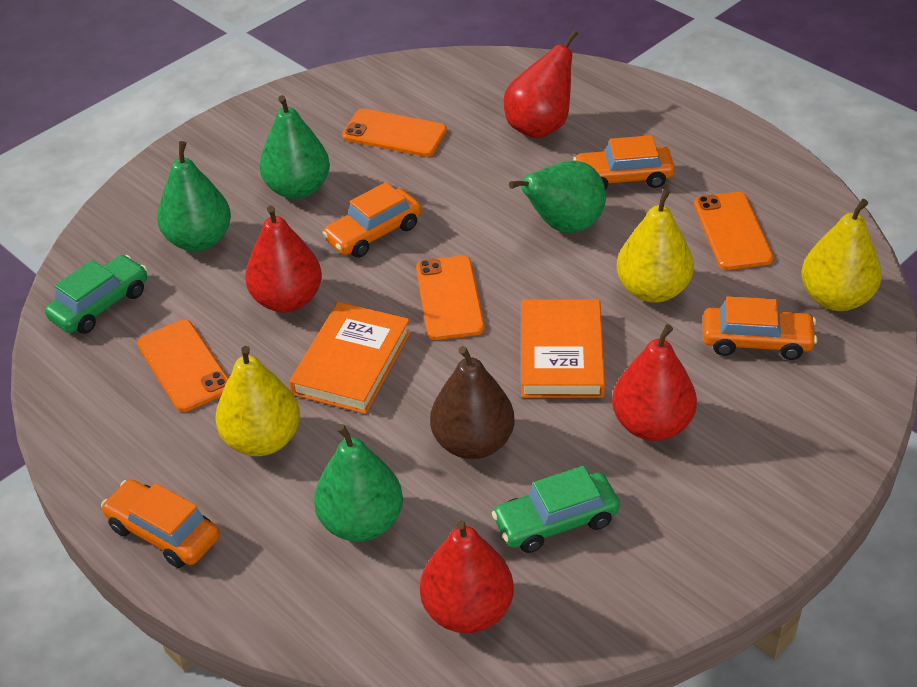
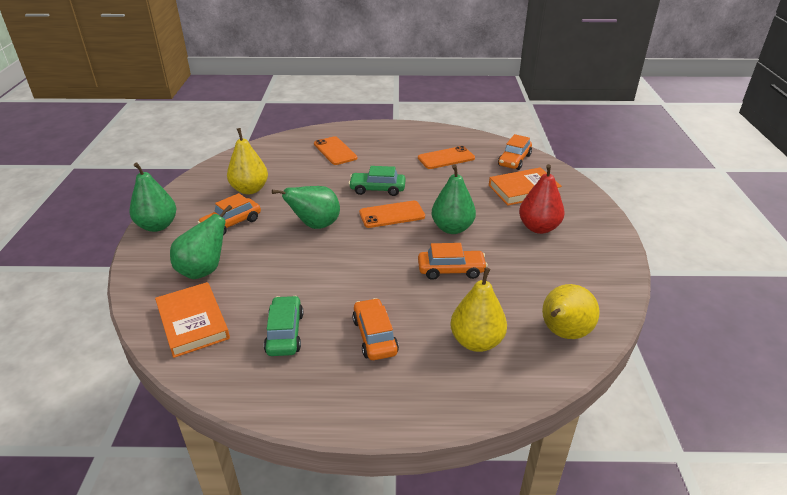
brown pear: 1 -> 0
orange phone: 4 -> 3
red pear: 4 -> 1

